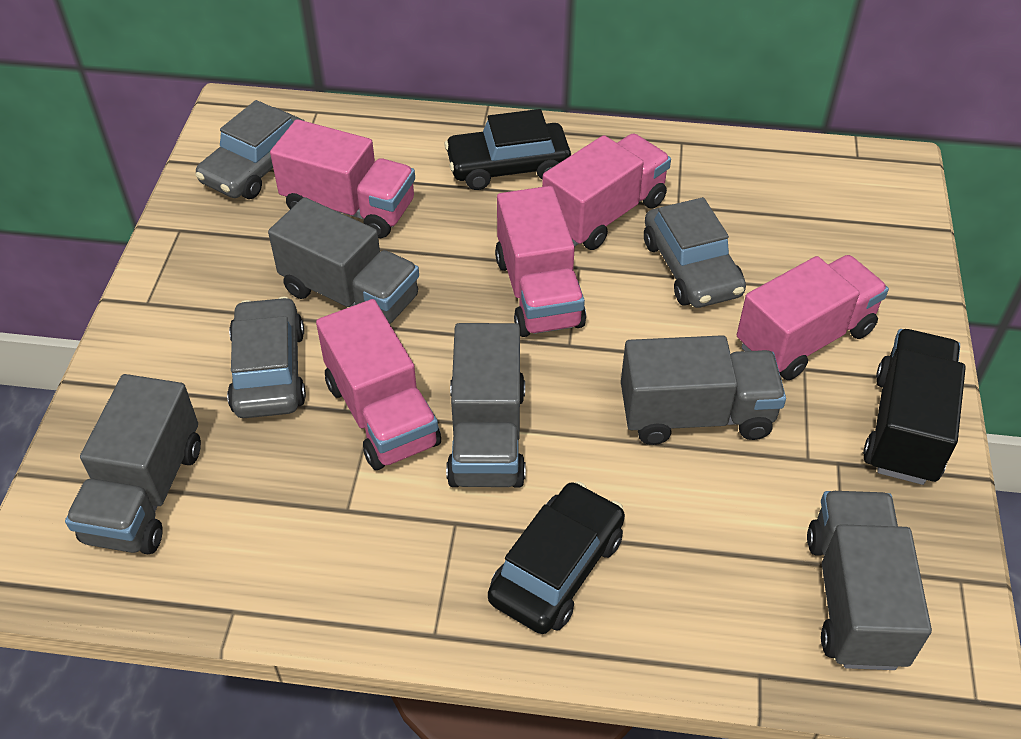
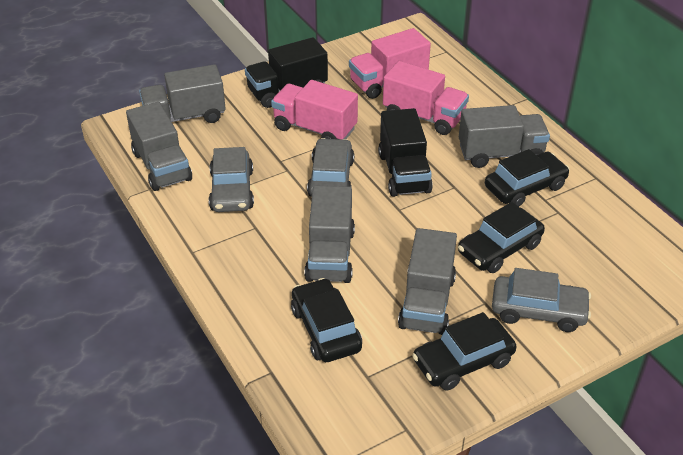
black car: 2 -> 4
black truck: 1 -> 2
pink truck: 5 -> 3

